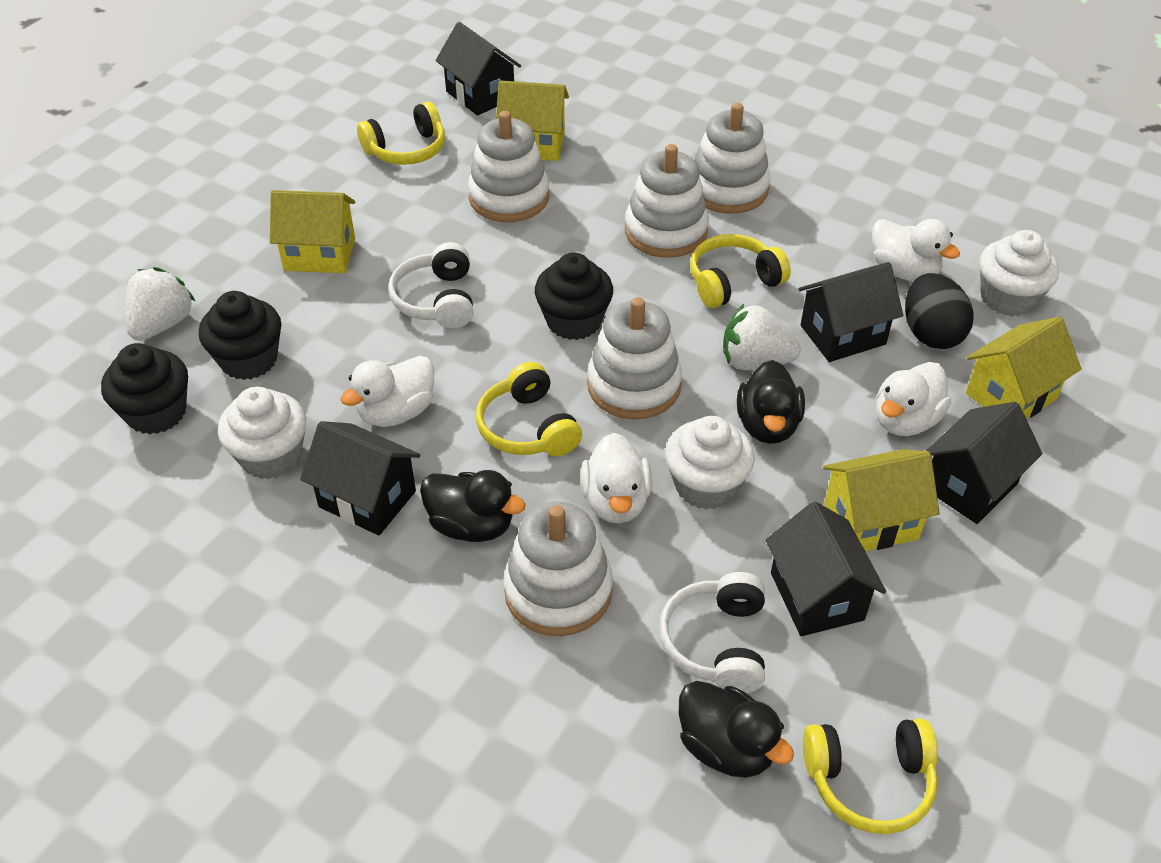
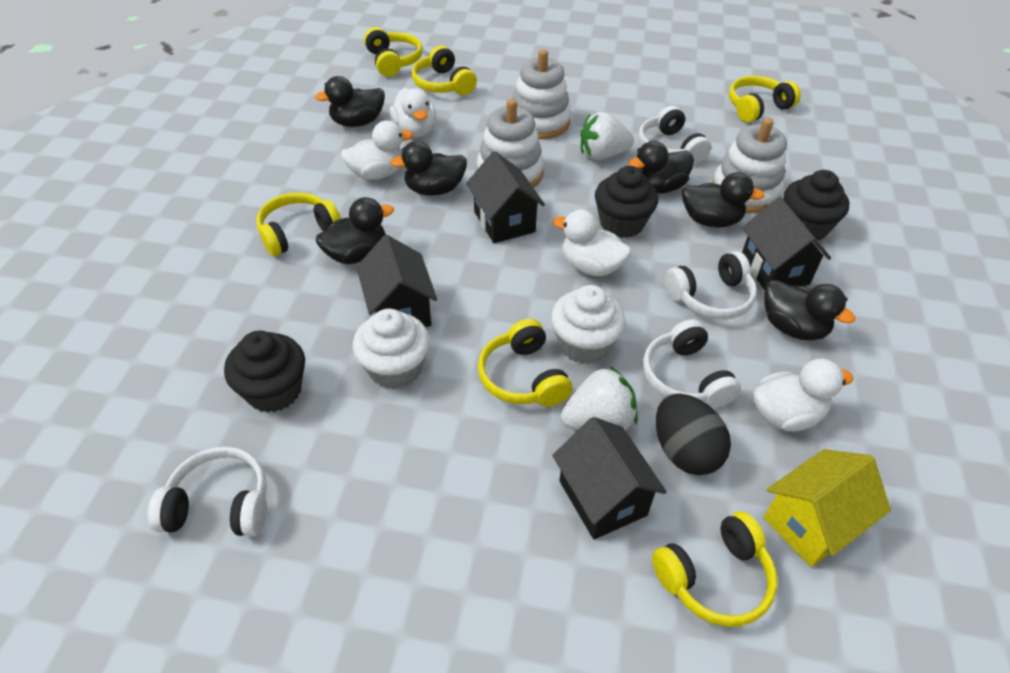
black duck: 3 -> 6
black house: 5 -> 4
white cupcake: 3 -> 2
white headphones: 2 -> 4
white stacking toy: 5 -> 3
yellow headphones: 4 -> 6
yellow house: 4 -> 1

